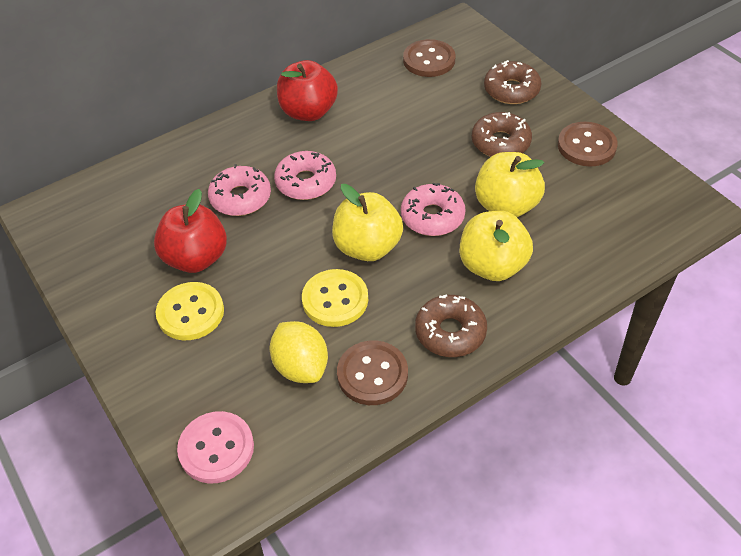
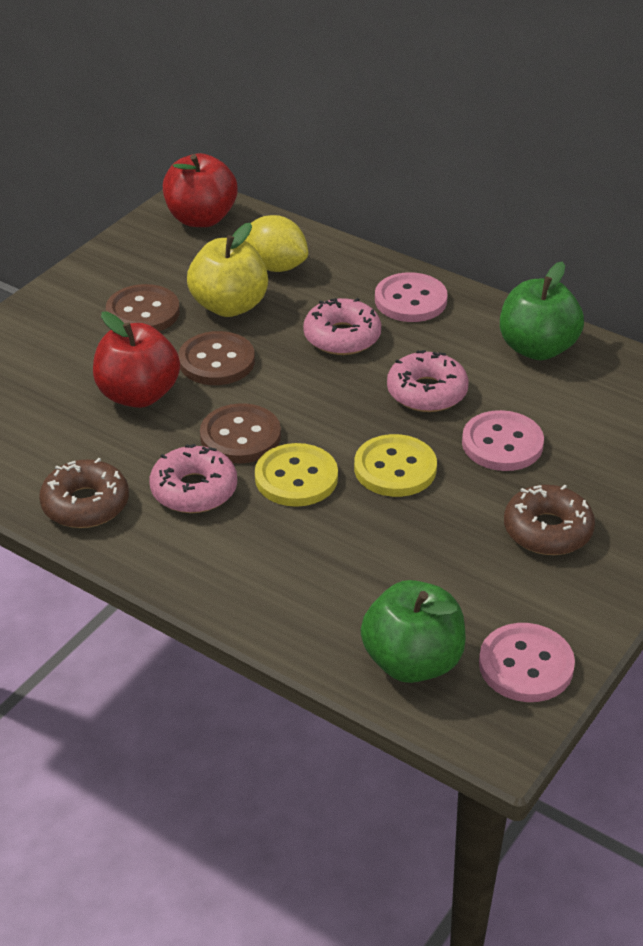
brown donut: 3 -> 2
green apple: 0 -> 2
pink button: 1 -> 3
yellow apple: 3 -> 1

